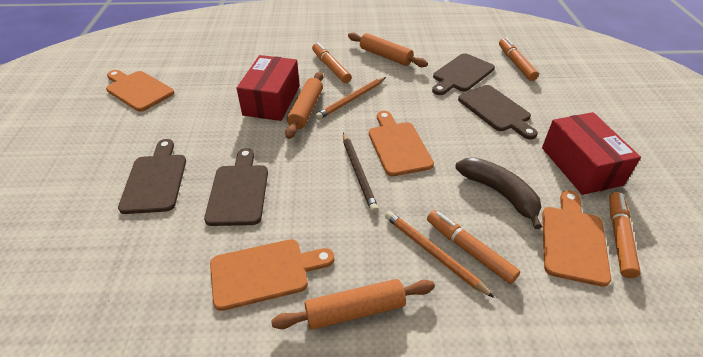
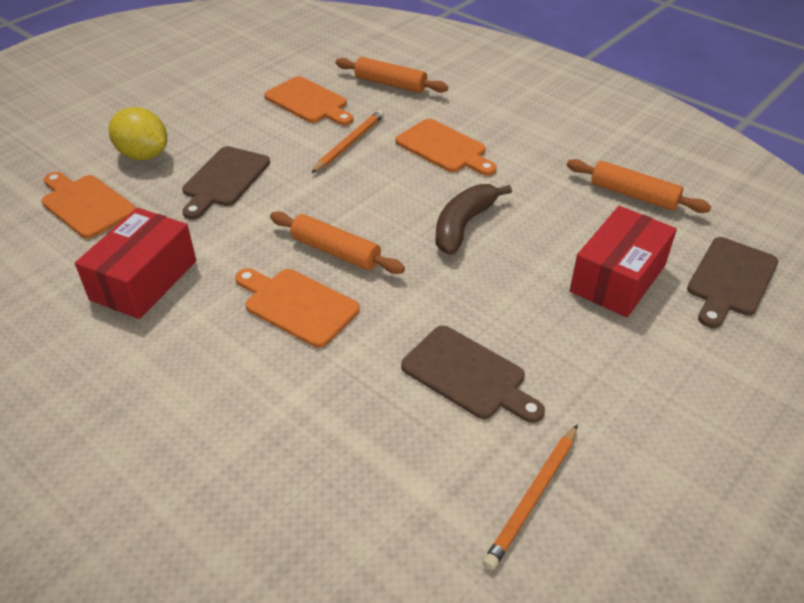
brown cutting board: 4 -> 3
brown pencil: 1 -> 0
orange marker: 4 -> 0
yellow lemon: 0 -> 1

